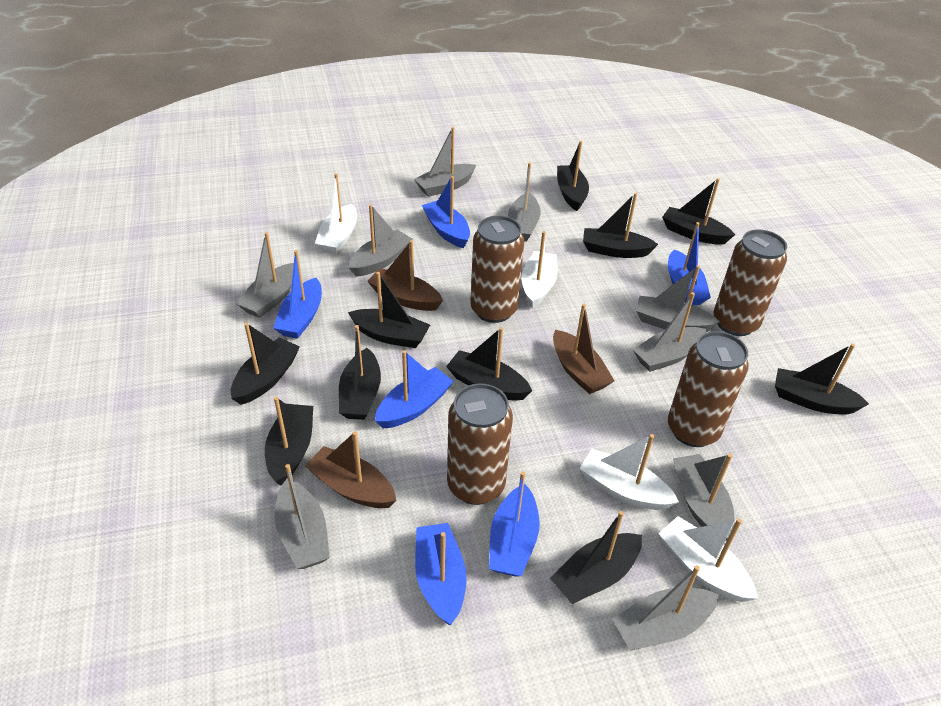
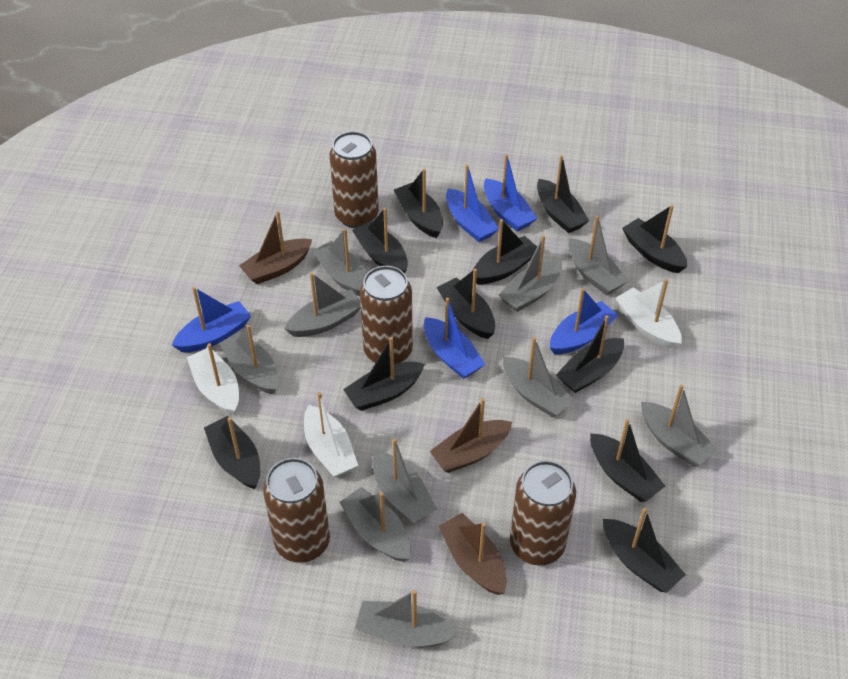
black boat: 10 -> 11
blue boat: 6 -> 5
grey boat: 9 -> 10
white boat: 4 -> 3

